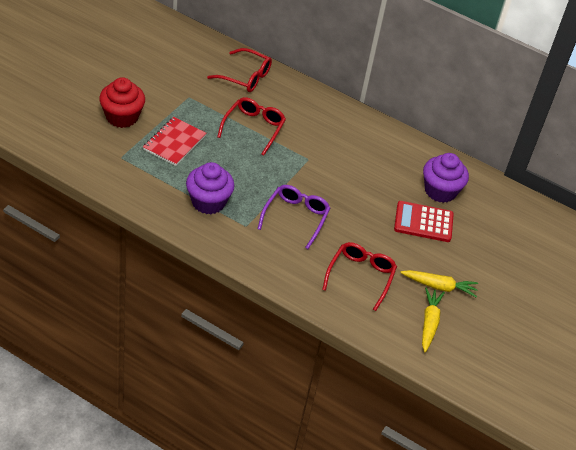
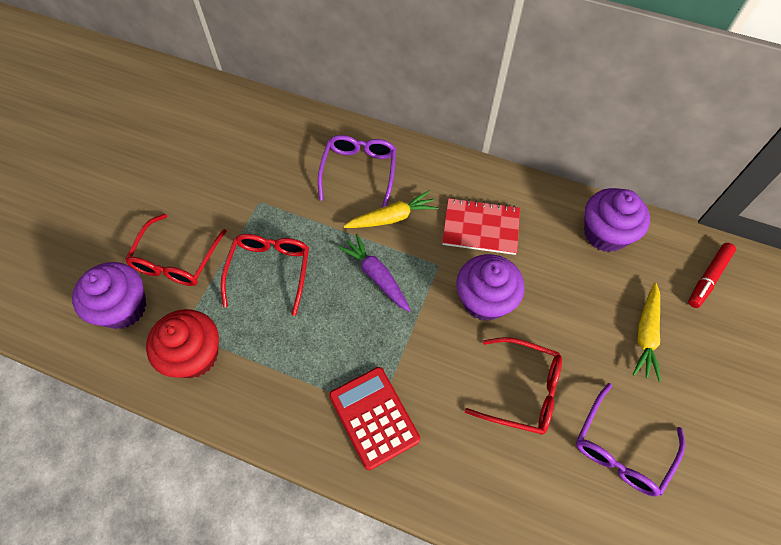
purple carrot: 0 -> 1
purple cupcake: 2 -> 3
purple glasses: 1 -> 2
red marker: 0 -> 1

